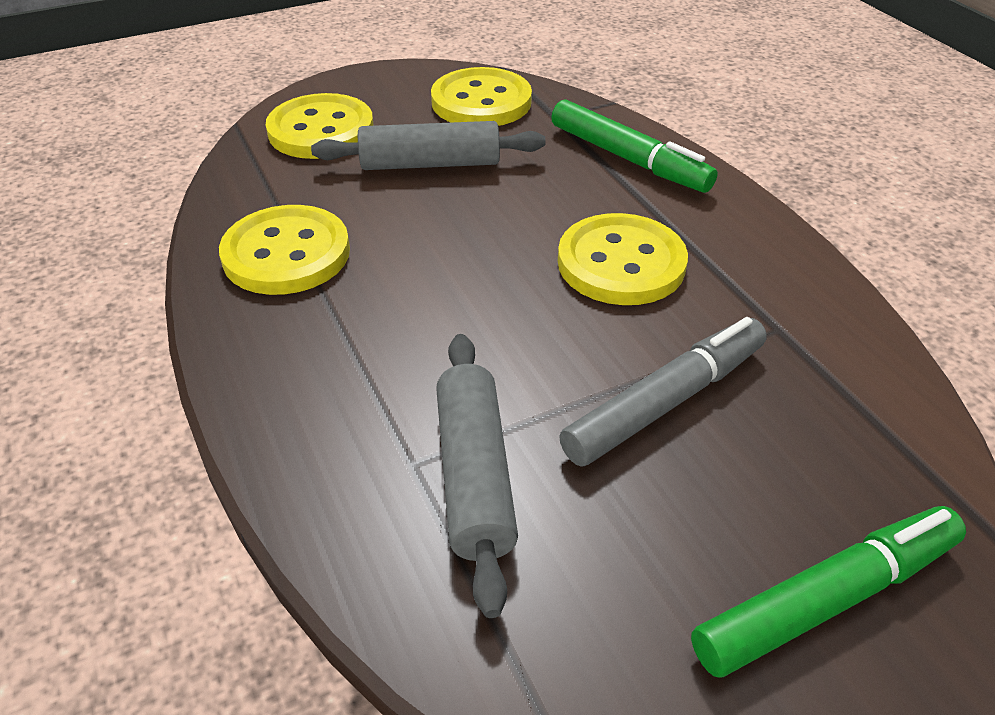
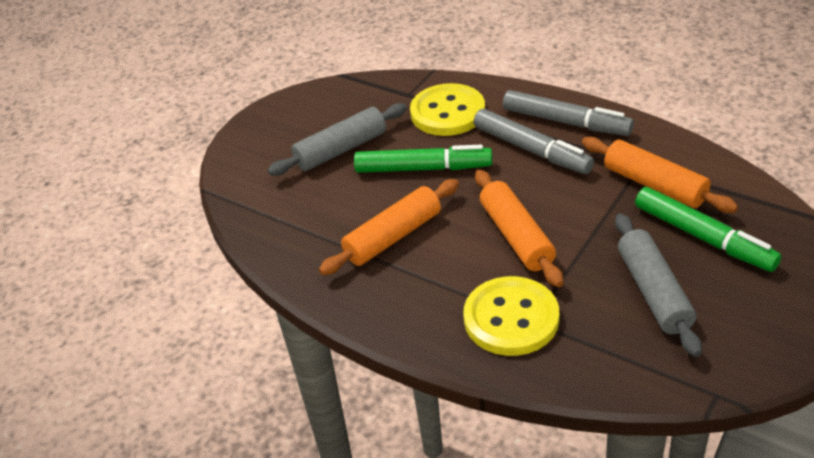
grey marker: 1 -> 2
orange rolling pin: 0 -> 3
yellow button: 4 -> 2

